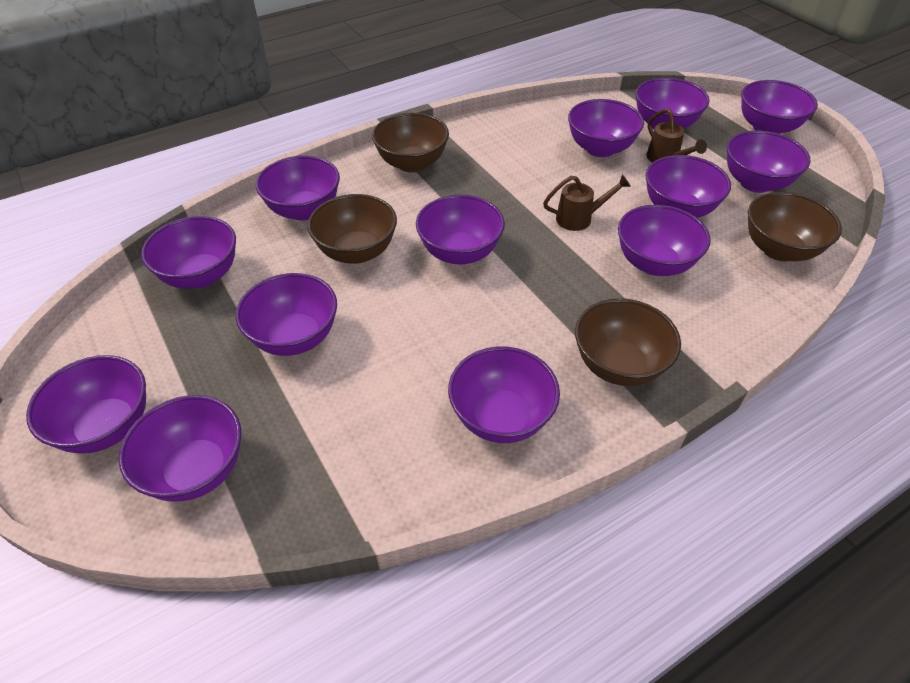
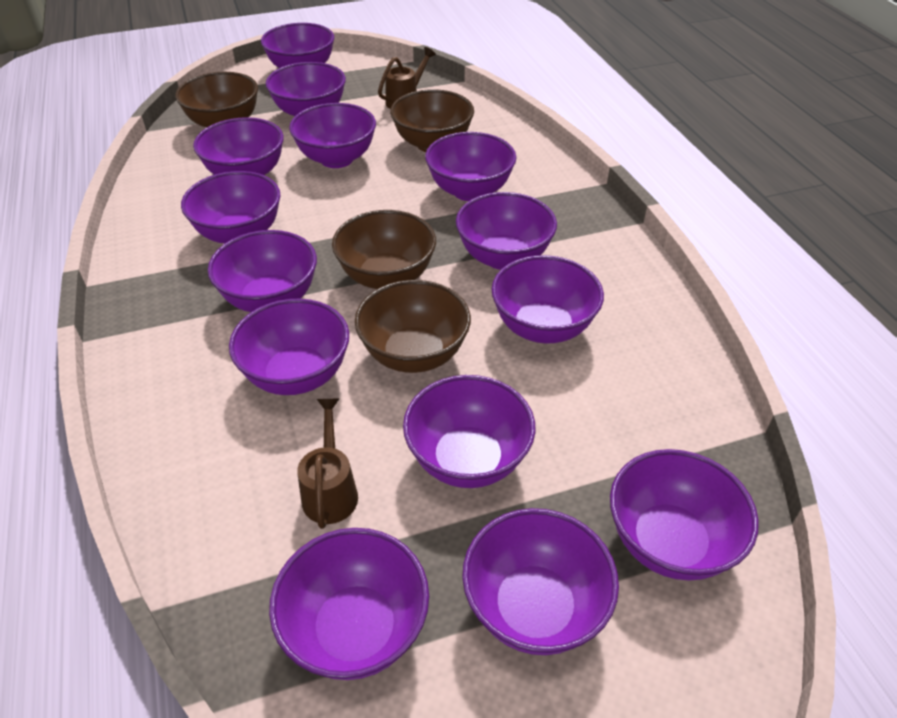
purple bowl: 13 -> 14

